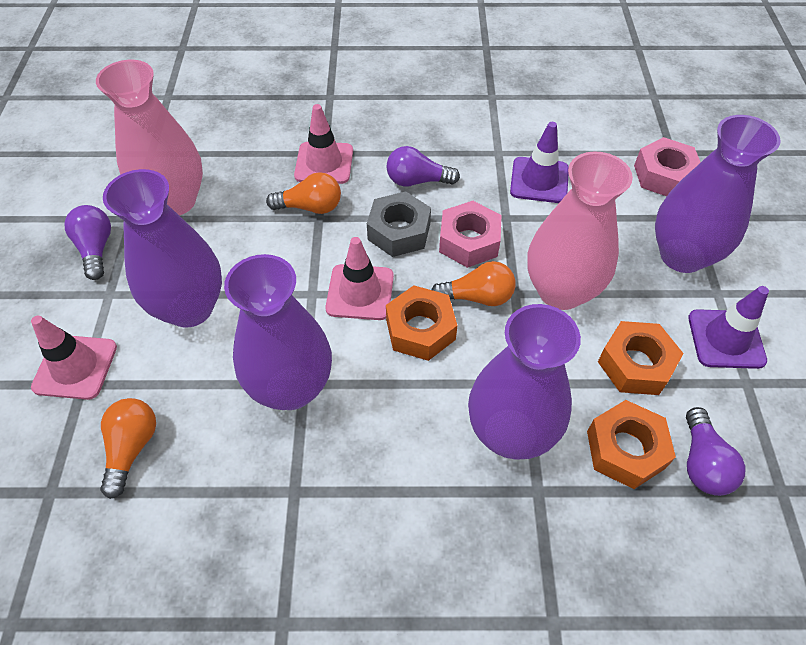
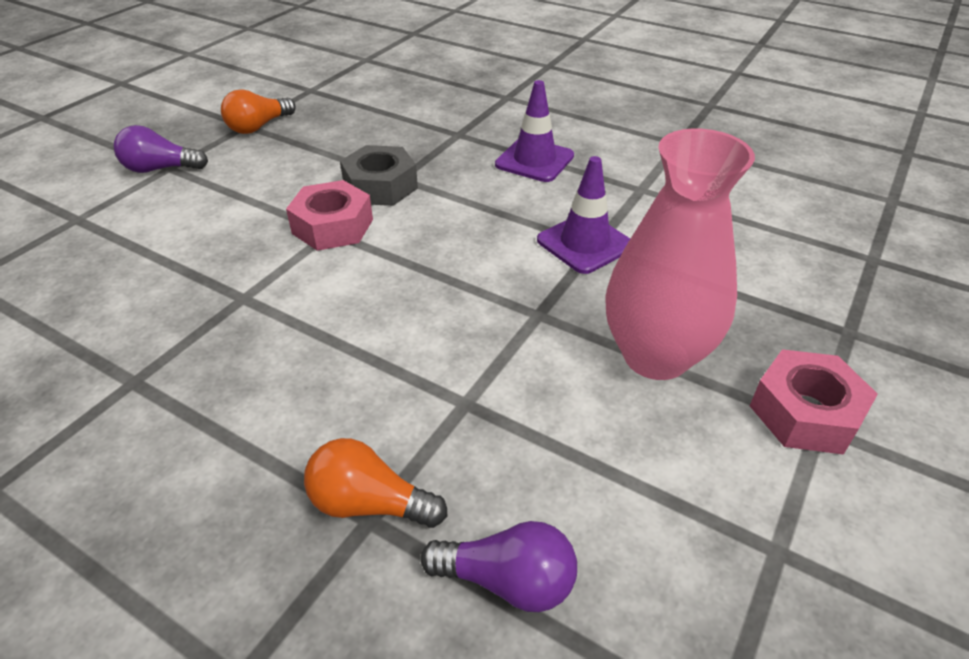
orange light bulb: 3 -> 2
orange nut: 3 -> 0
pink traffic cone: 3 -> 0
pink vase: 2 -> 1
purple light bulb: 3 -> 2
purple vase: 4 -> 0

